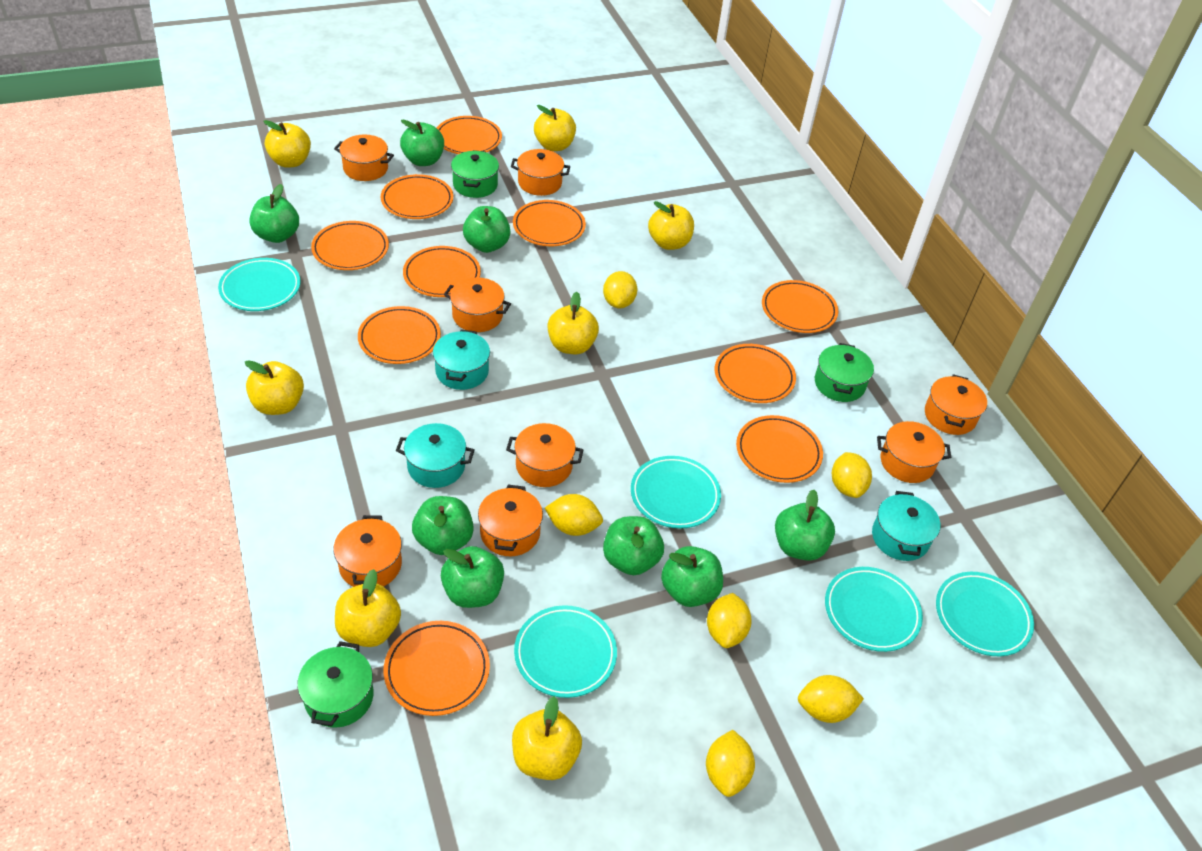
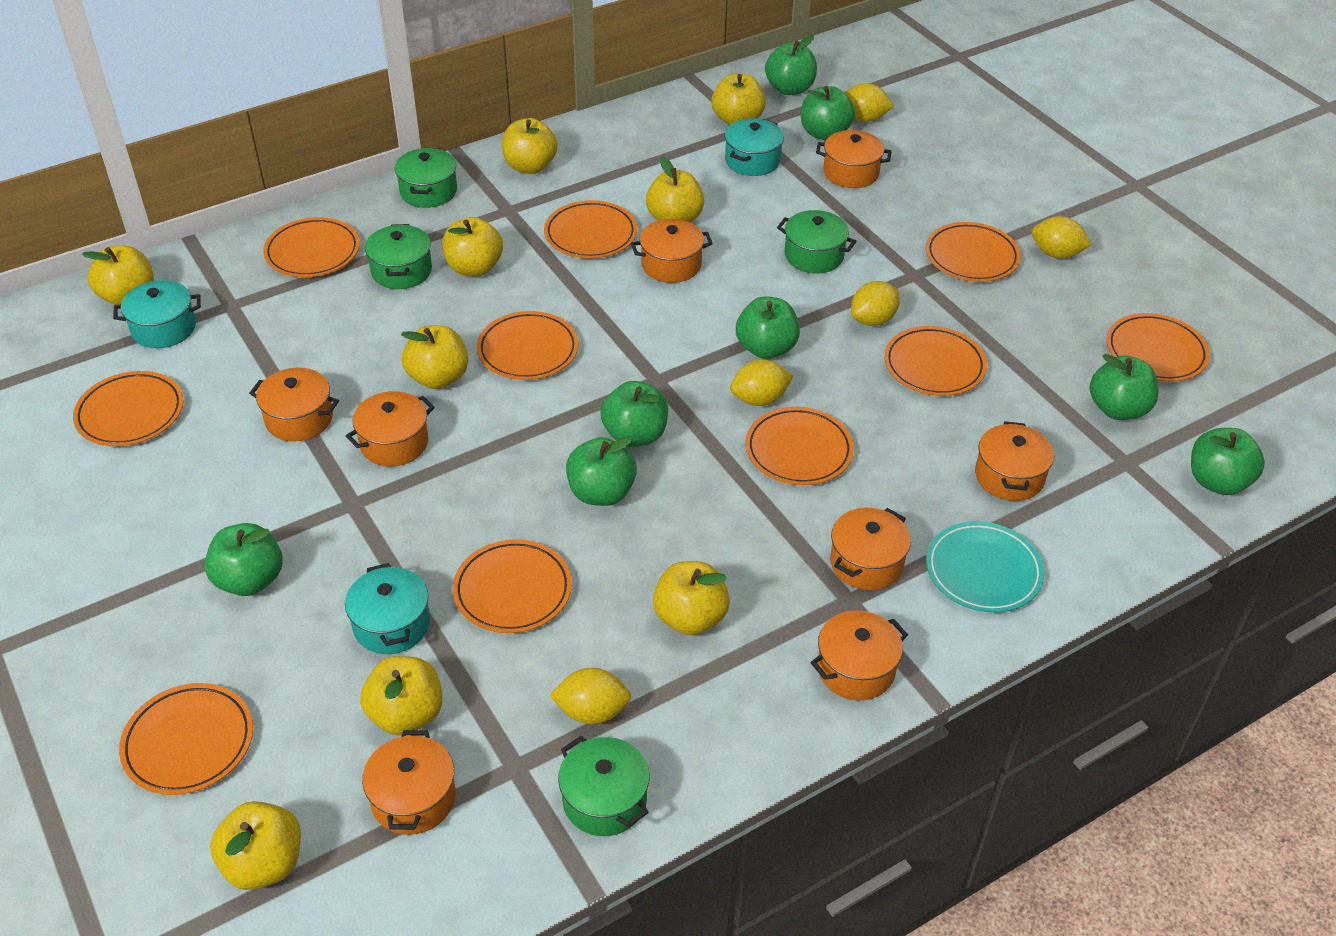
green pot: 3 -> 4
turquoise plate: 5 -> 1
yellow apple: 7 -> 9
yellow lemon: 6 -> 5

